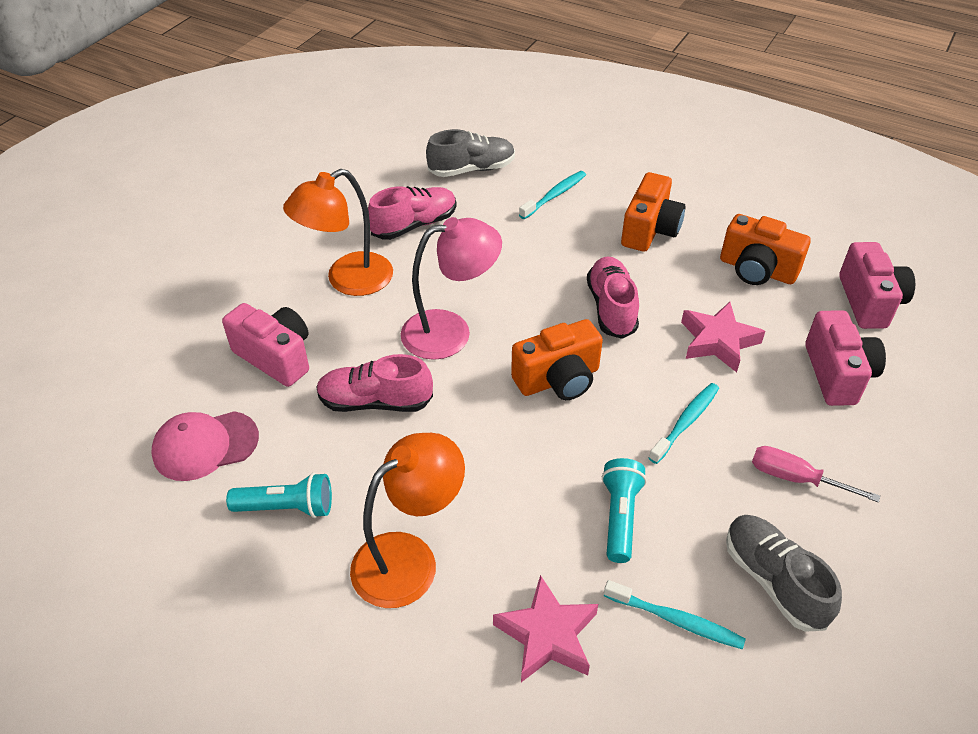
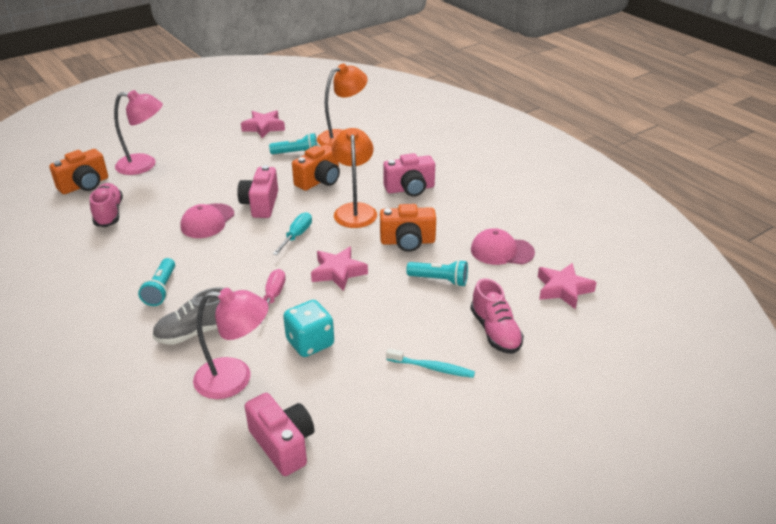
grey shoe: 2 -> 1
pink cap: 1 -> 2
pink lamp: 1 -> 2
pink shoe: 3 -> 2
pink star: 2 -> 3
turquoise dice: 0 -> 1
turquoise flashlight: 2 -> 3
turquoise screwdriver: 0 -> 1
turquoise toothbrush: 3 -> 1

